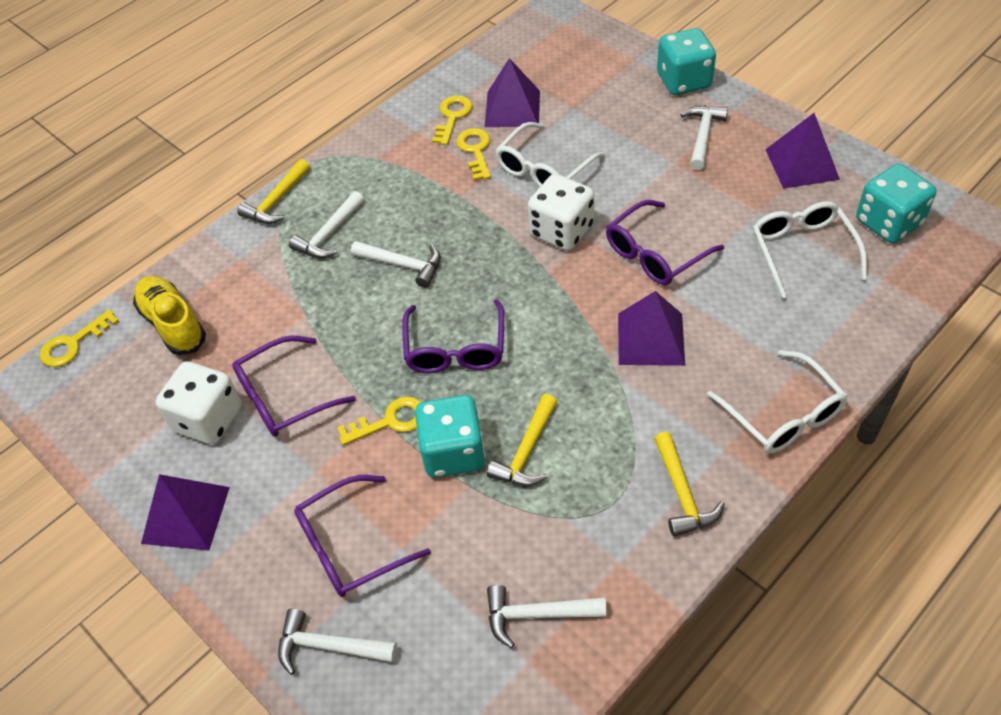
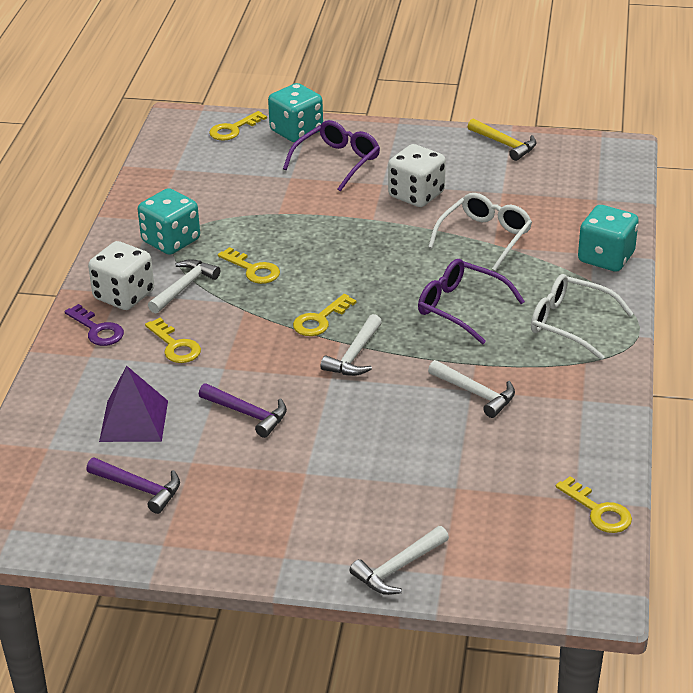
purple glasses: 4 -> 2
purple hammer: 0 -> 2
purple key: 0 -> 1
purple pyramid: 4 -> 1
white glasses: 3 -> 2
white hammer: 5 -> 4
yellow hammer: 3 -> 1
yellow key: 4 -> 5
yellow shoe: 1 -> 0

